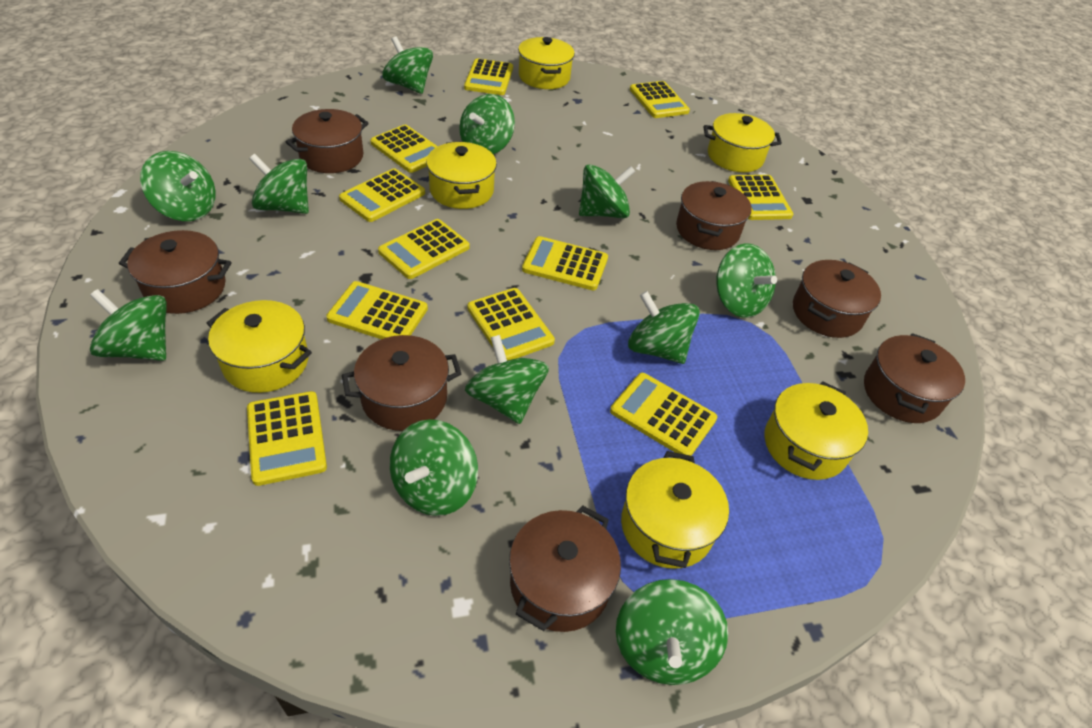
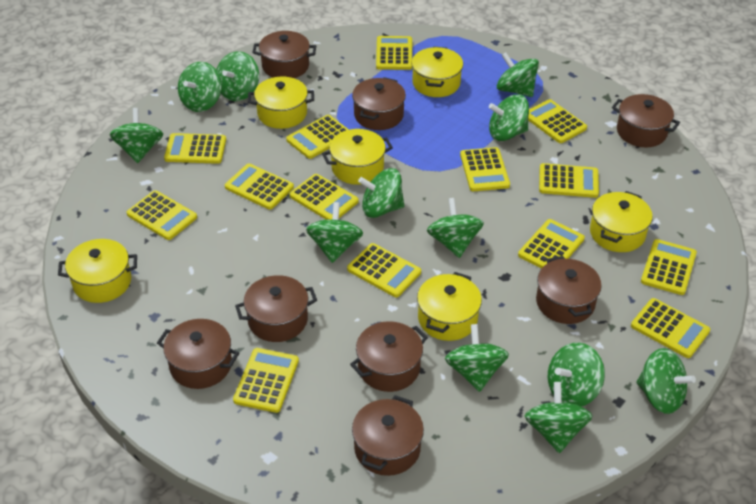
brown pot: 7 -> 8
green spinning top: 11 -> 12
yellow calculator: 11 -> 14

